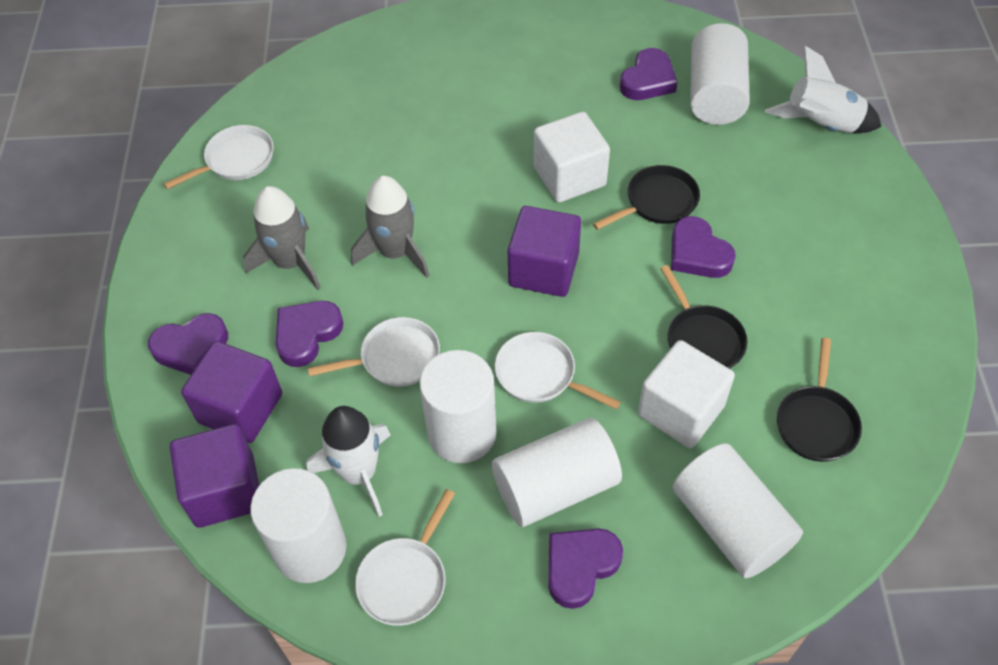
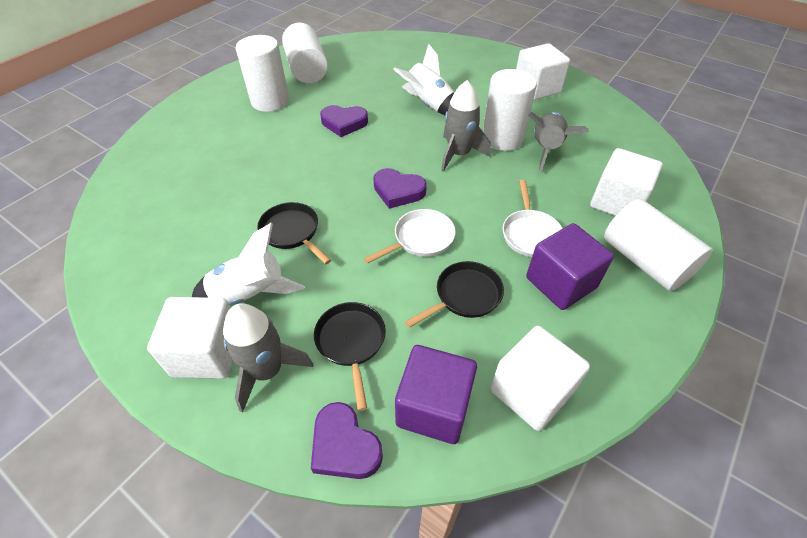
grey rocket: 2 -> 3
purple cube: 3 -> 2
purple heart: 5 -> 3
white cube: 2 -> 4
white cylinder: 5 -> 4
white pan: 4 -> 2

